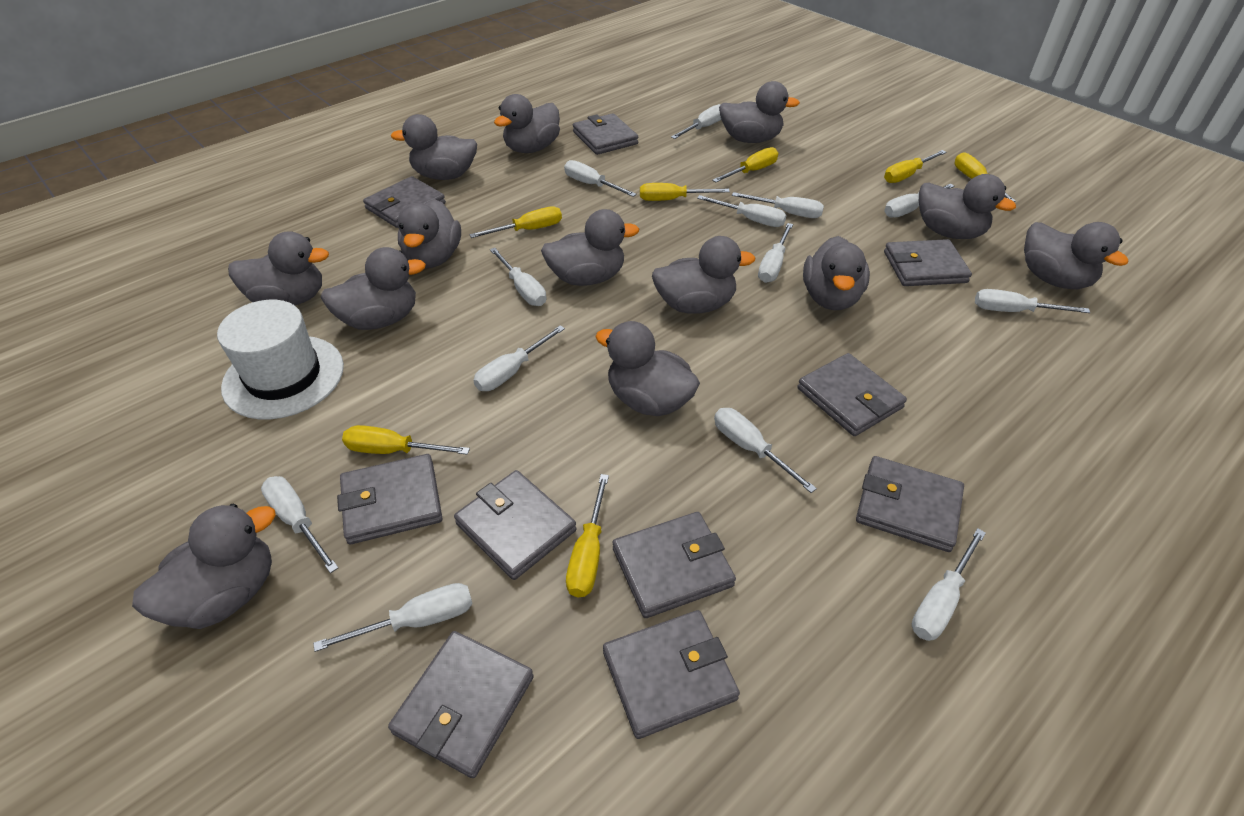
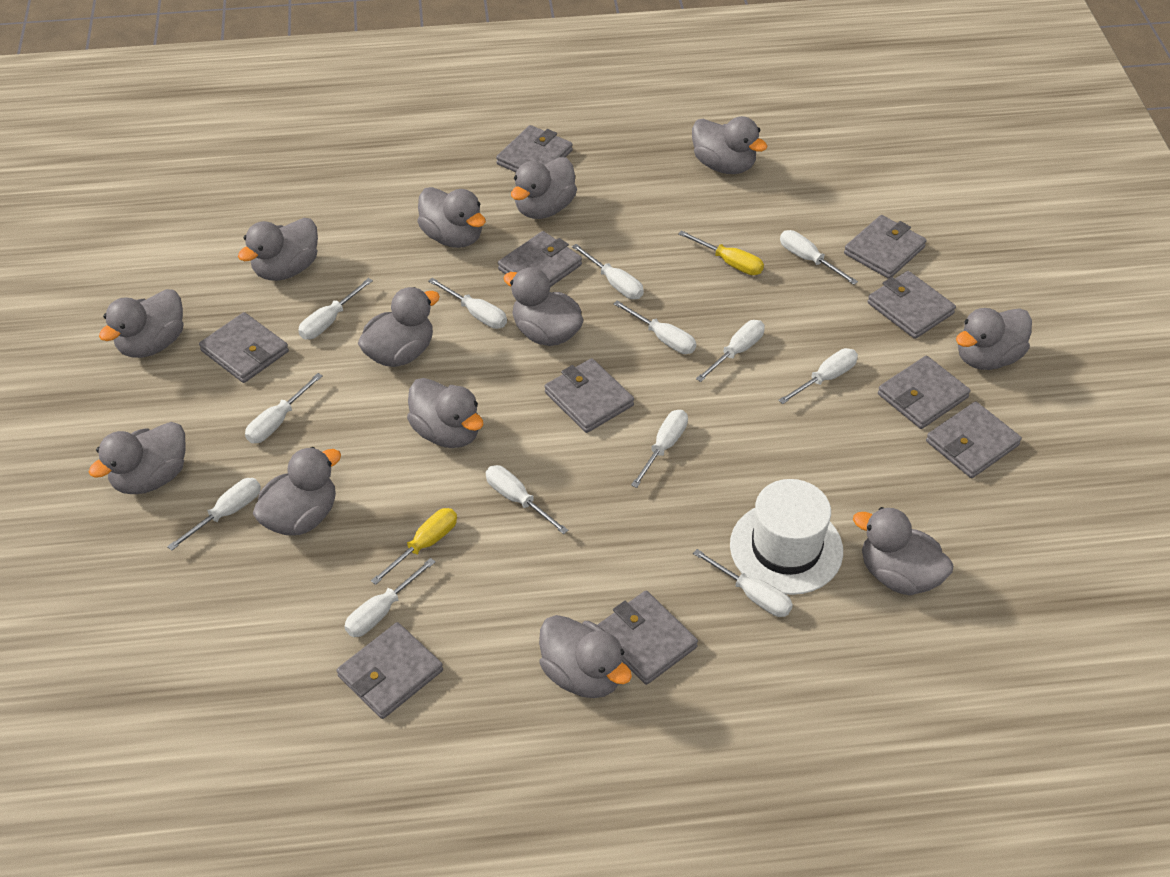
yellow screwdriver: 7 -> 2

